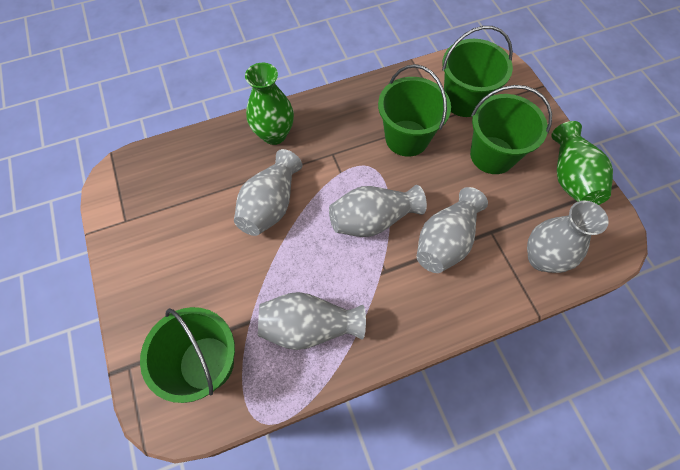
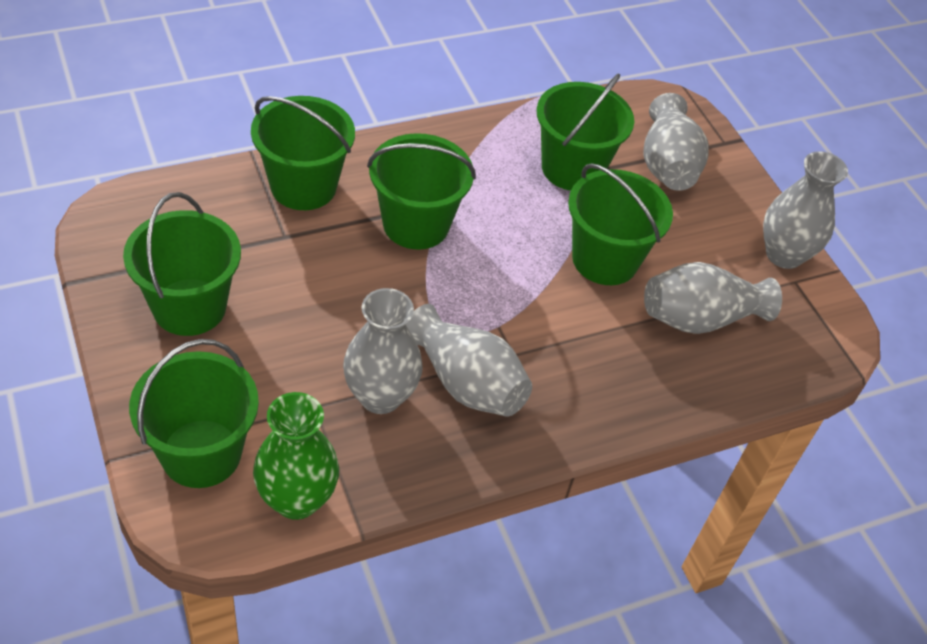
green bucket: 4 -> 6
green vase: 2 -> 1

